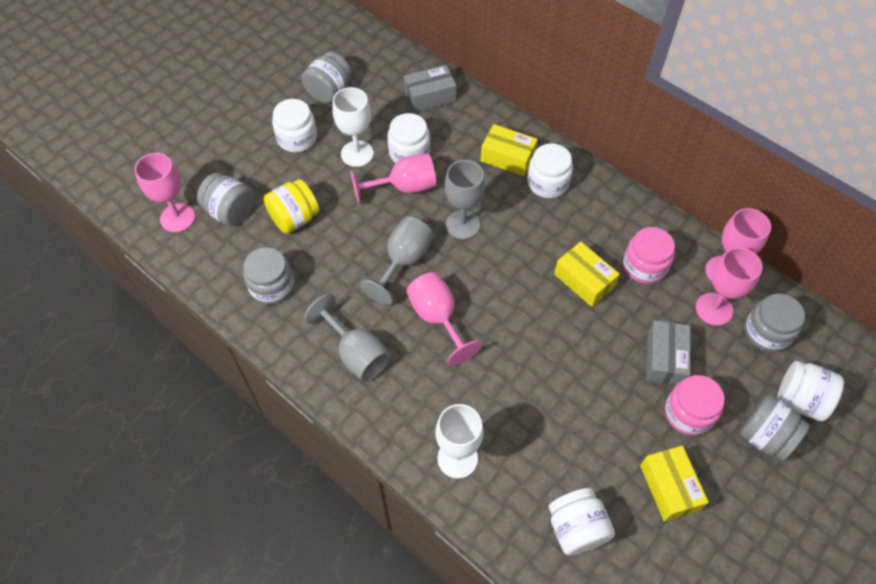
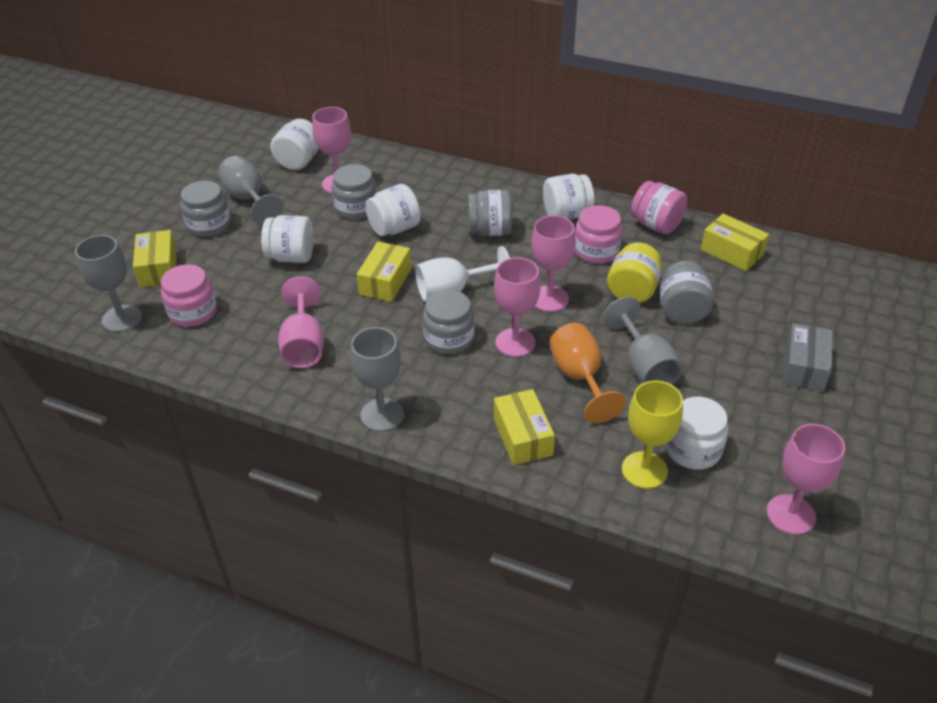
grey box: 2 -> 1
grey goblet: 3 -> 4
orange goblet: 0 -> 1
pink jar: 2 -> 3
white goblet: 2 -> 1
yellow box: 3 -> 4
yellow goblet: 0 -> 1

